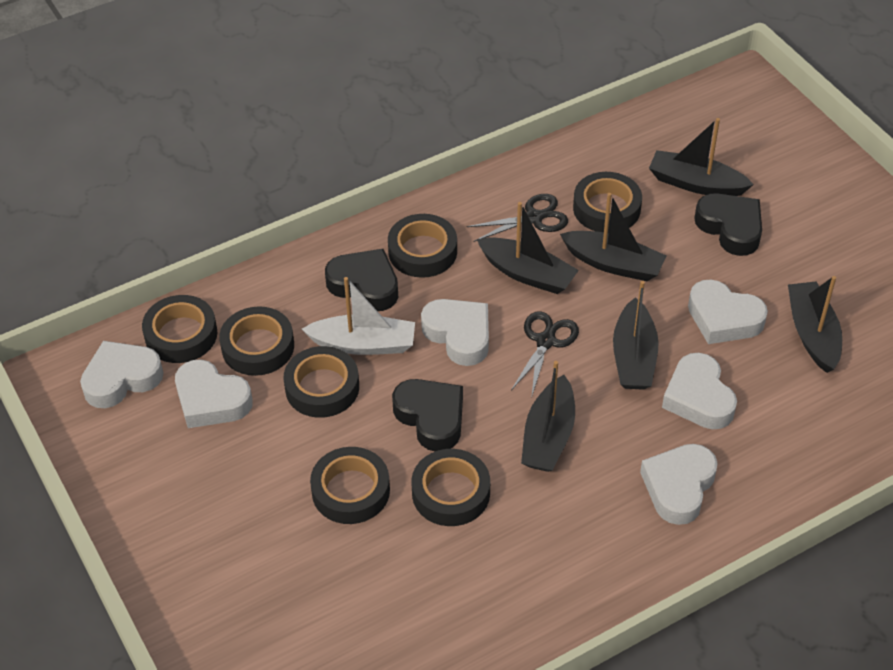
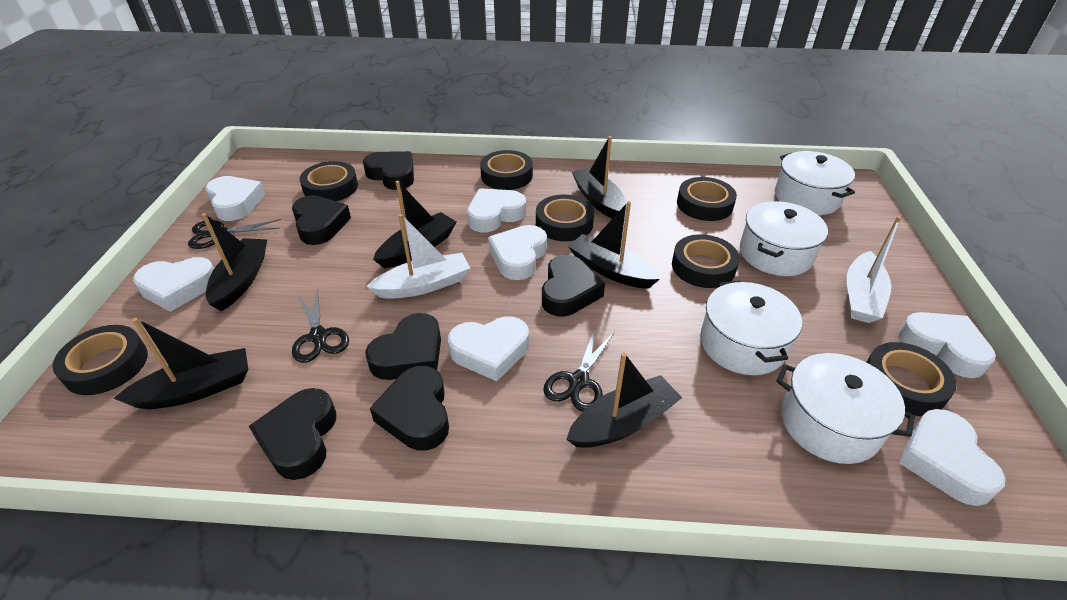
black heart: 3 -> 6
black scissors: 2 -> 3
white boat: 1 -> 2
white heart: 6 -> 7
white pot: 0 -> 4

